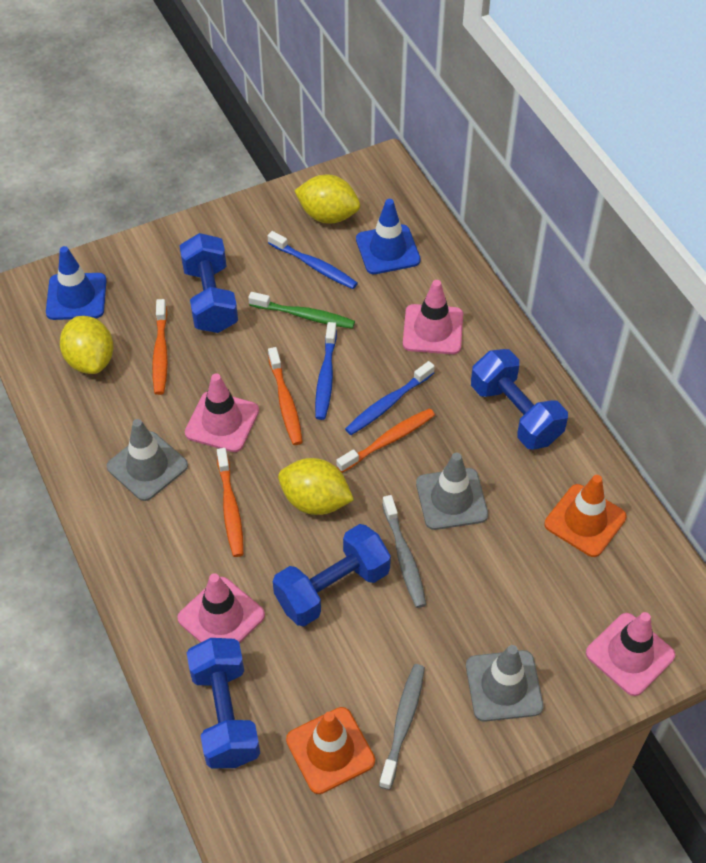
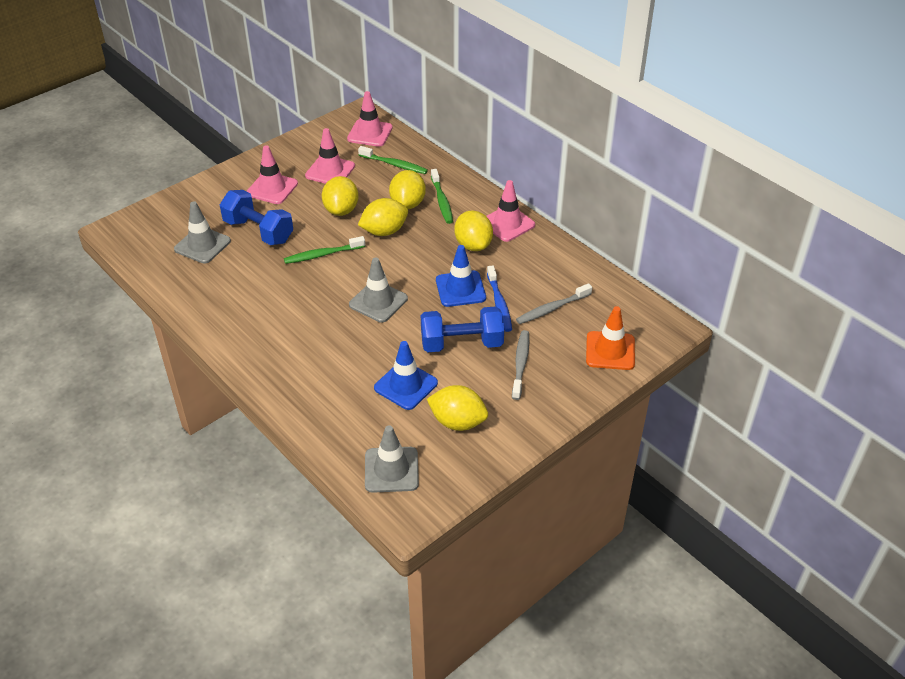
blue dumbbell: 4 -> 2
blue toothbrush: 3 -> 1
green toothbrush: 1 -> 3
orange toothbrush: 4 -> 0
orange traffic cone: 2 -> 1
yellow lemon: 3 -> 5

